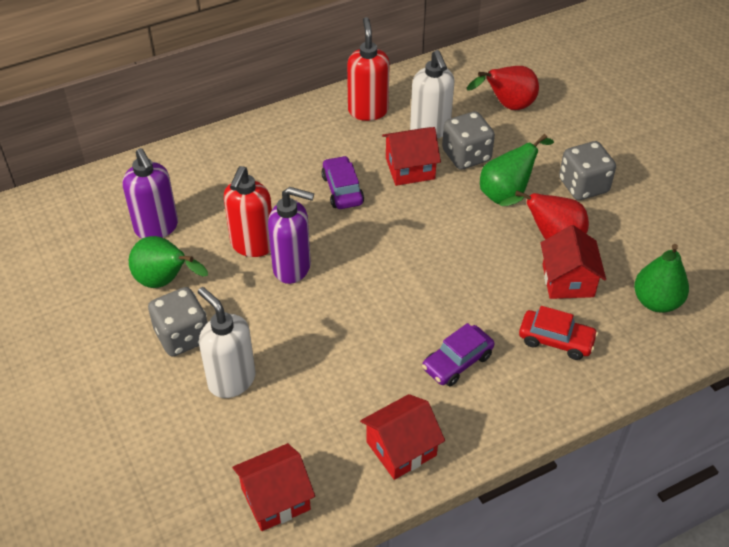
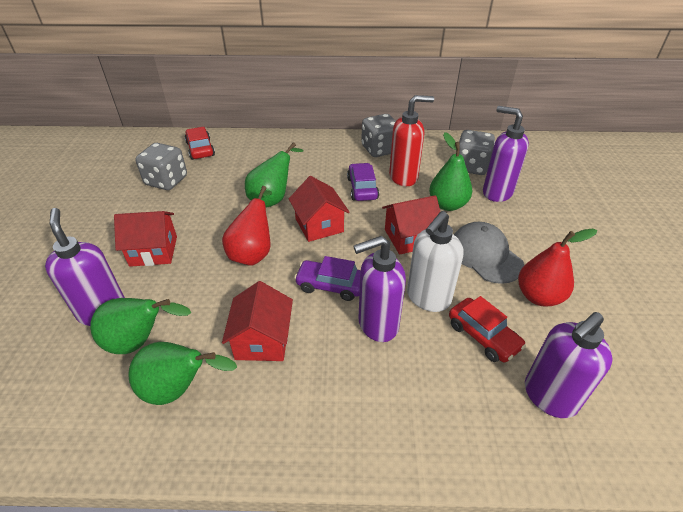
green pear: 3 -> 4
grey cap: 0 -> 1
purple soap dispenser: 2 -> 4
red car: 1 -> 2
red soap dispenser: 2 -> 1
white soap dispenser: 2 -> 1

